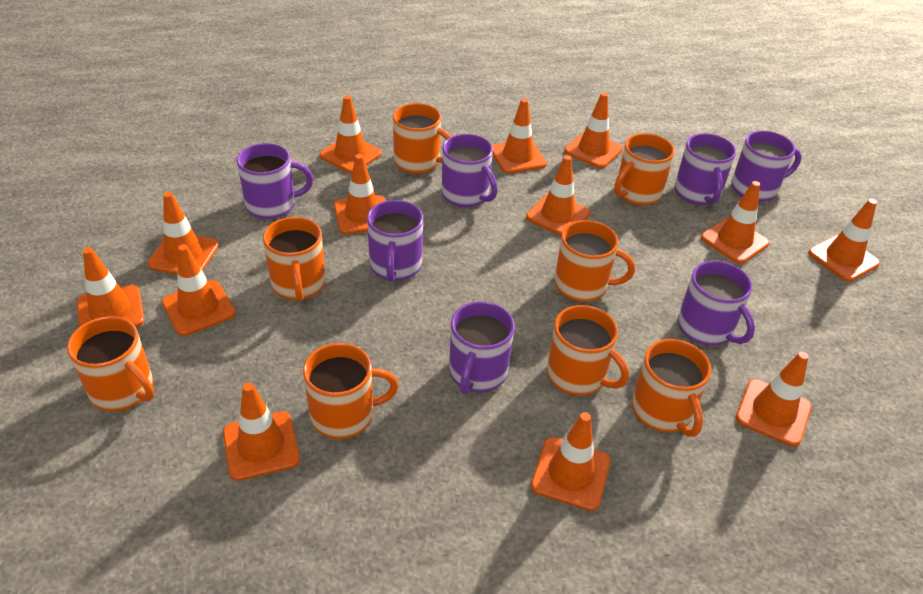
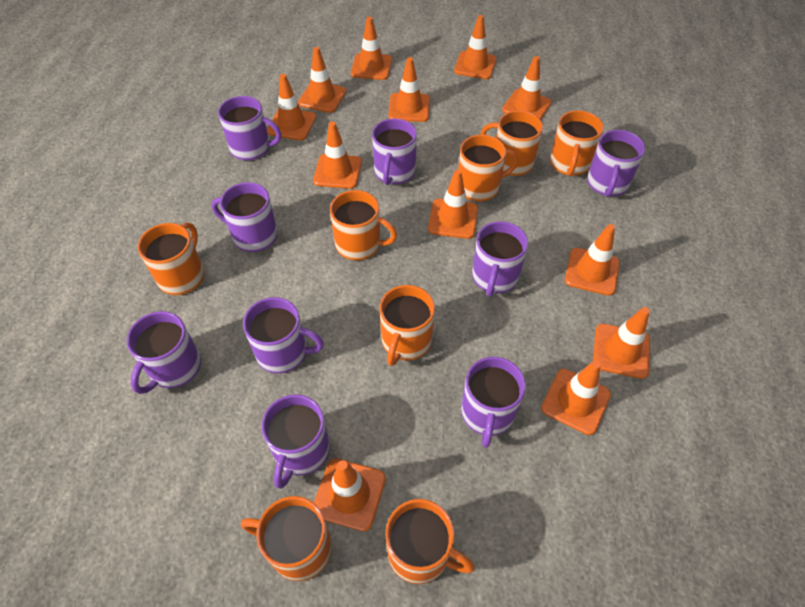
orange traffic cone: 13 -> 12
purple mug: 7 -> 9

